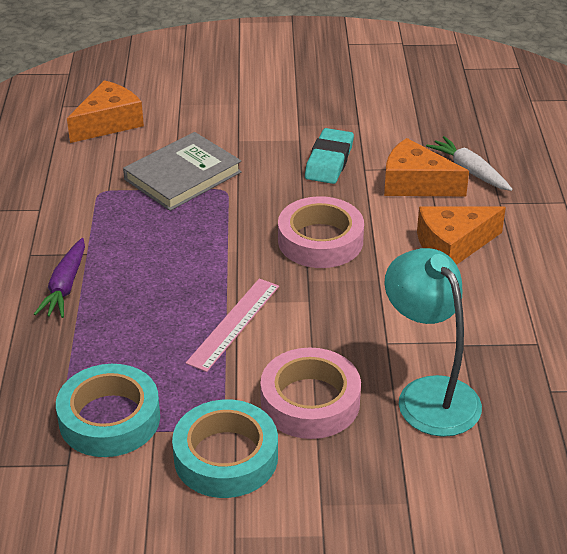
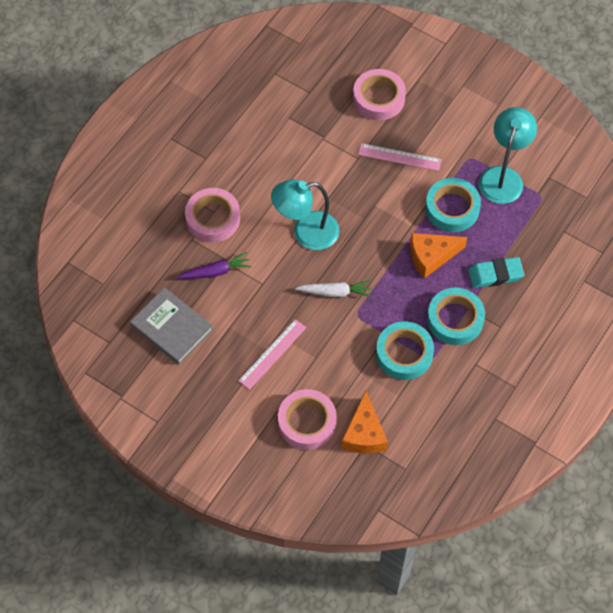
orange cheese: 3 -> 2
pink ruler: 1 -> 2
pink tape: 2 -> 3
turquoise lamp: 1 -> 2
turquoise tape: 2 -> 3

